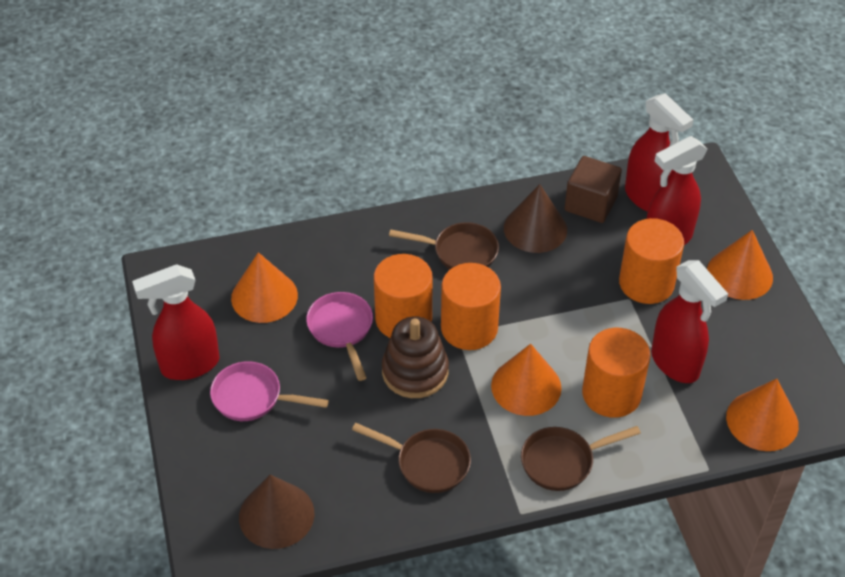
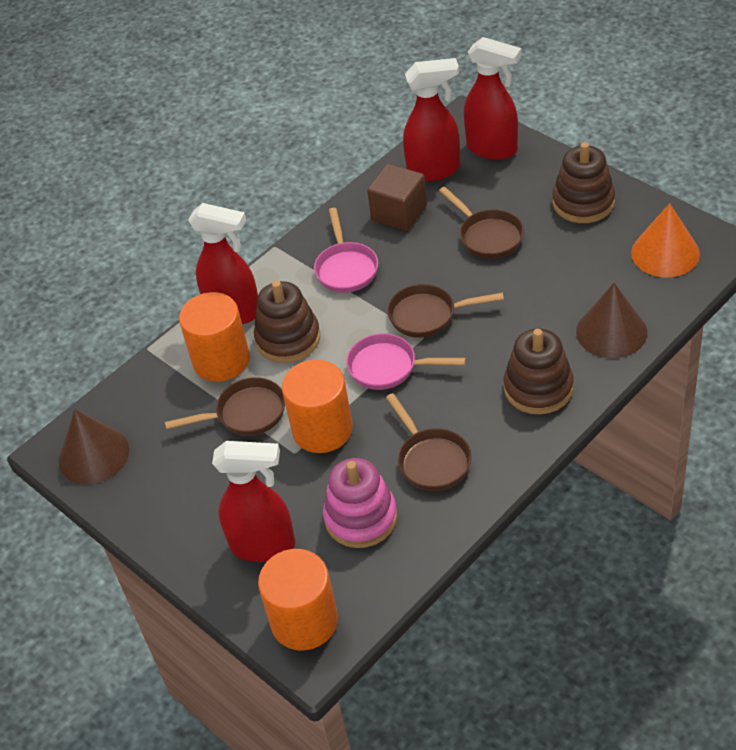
brown pan: 3 -> 4
brown stacking toy: 1 -> 3
orange cone: 4 -> 1
orange cylinder: 4 -> 3
pink stacking toy: 0 -> 1

